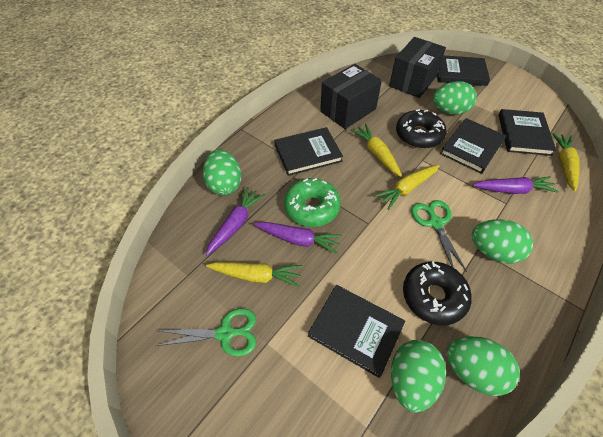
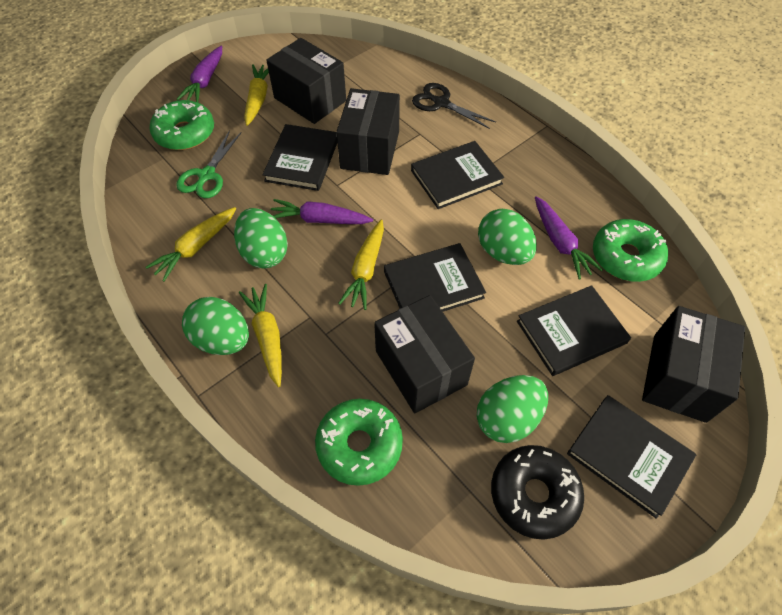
black box: 2 -> 4
black donut: 2 -> 1
black scissors: 0 -> 1
green donut: 1 -> 3
green egg: 5 -> 4
green scissors: 2 -> 1

